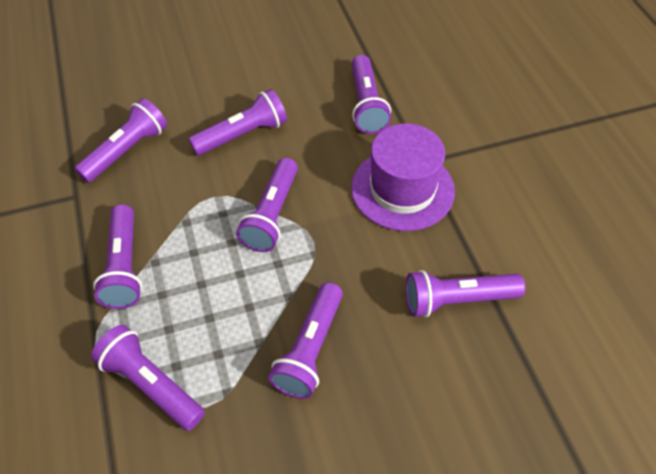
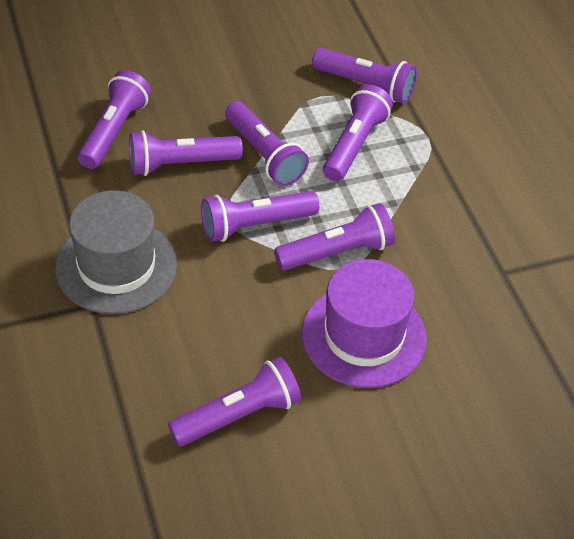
grey hat: 0 -> 1

